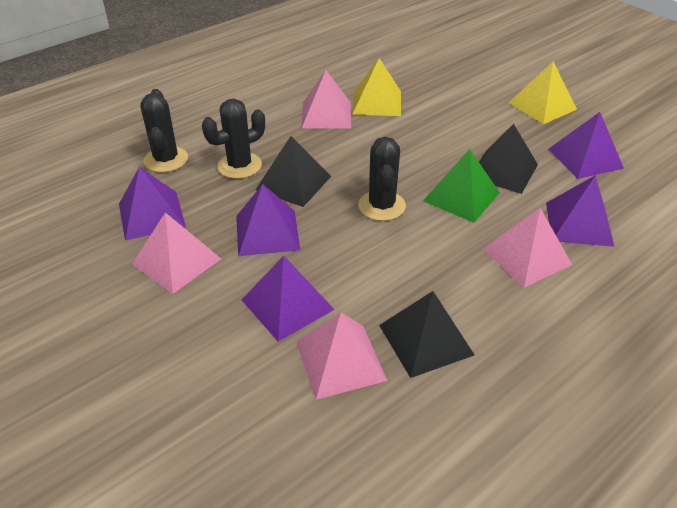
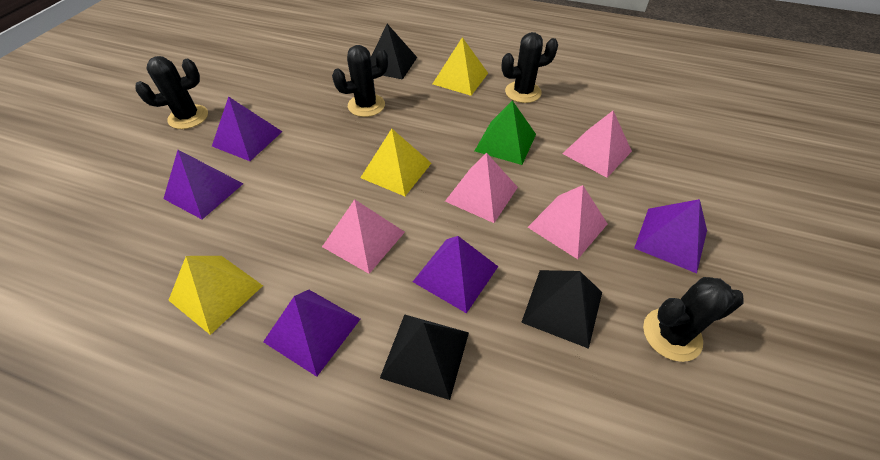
black cactus: 3 -> 4
yellow pyramid: 2 -> 3

